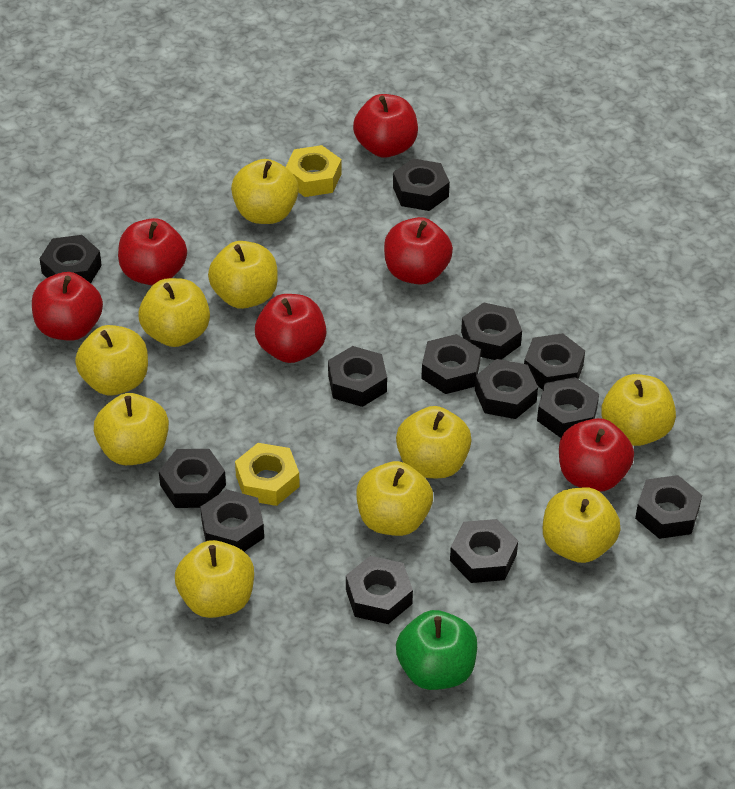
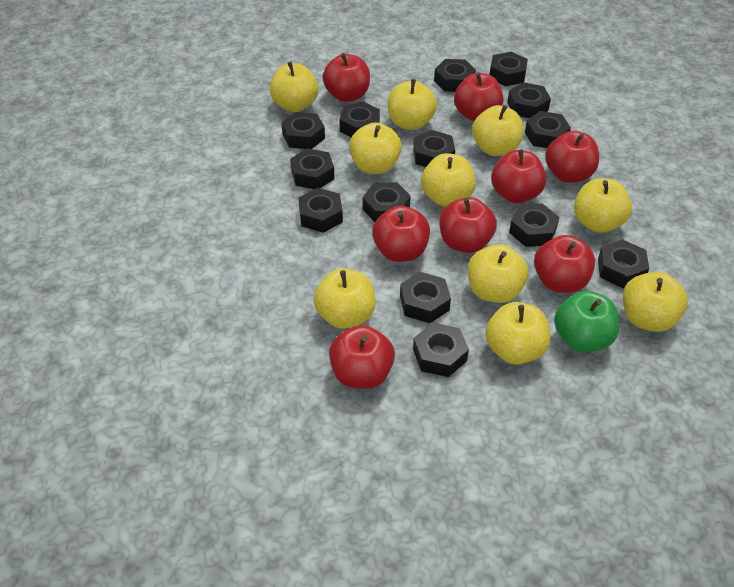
black nut: 13 -> 14
red apple: 6 -> 8
yellow nut: 2 -> 0

